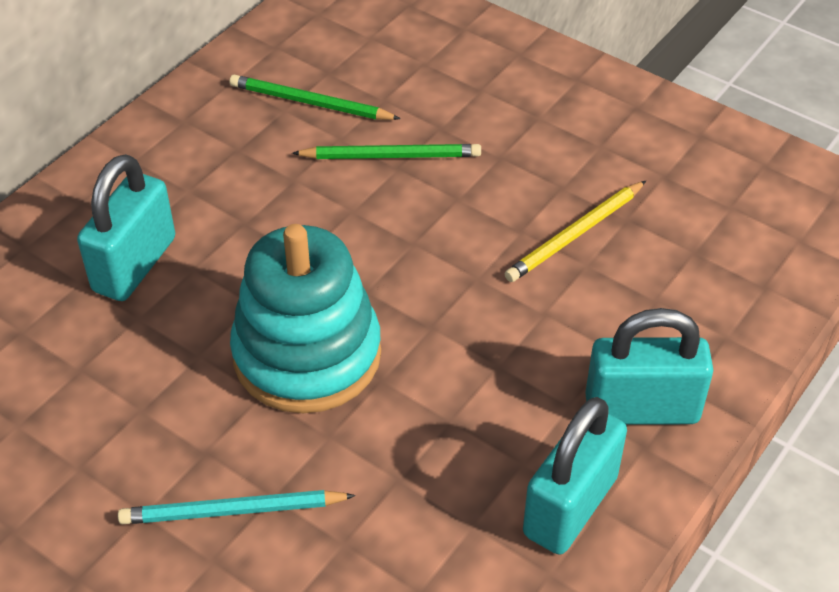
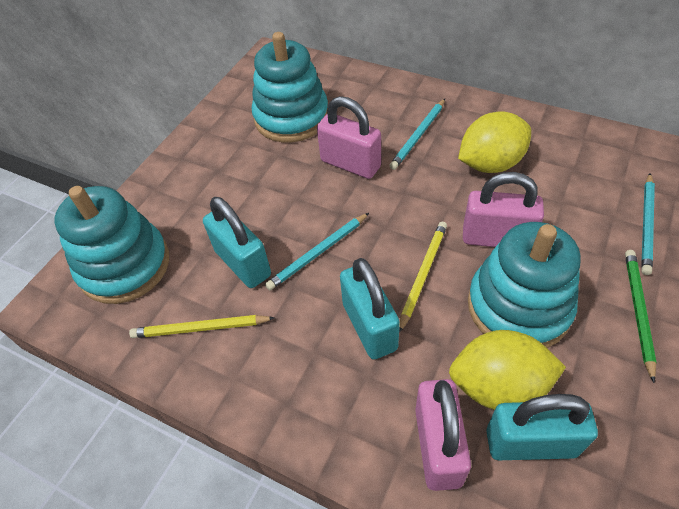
green pencil: 2 -> 1
pink padlock: 0 -> 3
turquoise pencil: 1 -> 3
turquoise stacking toy: 1 -> 3
yellow lemon: 0 -> 2
yellow pencil: 1 -> 2

